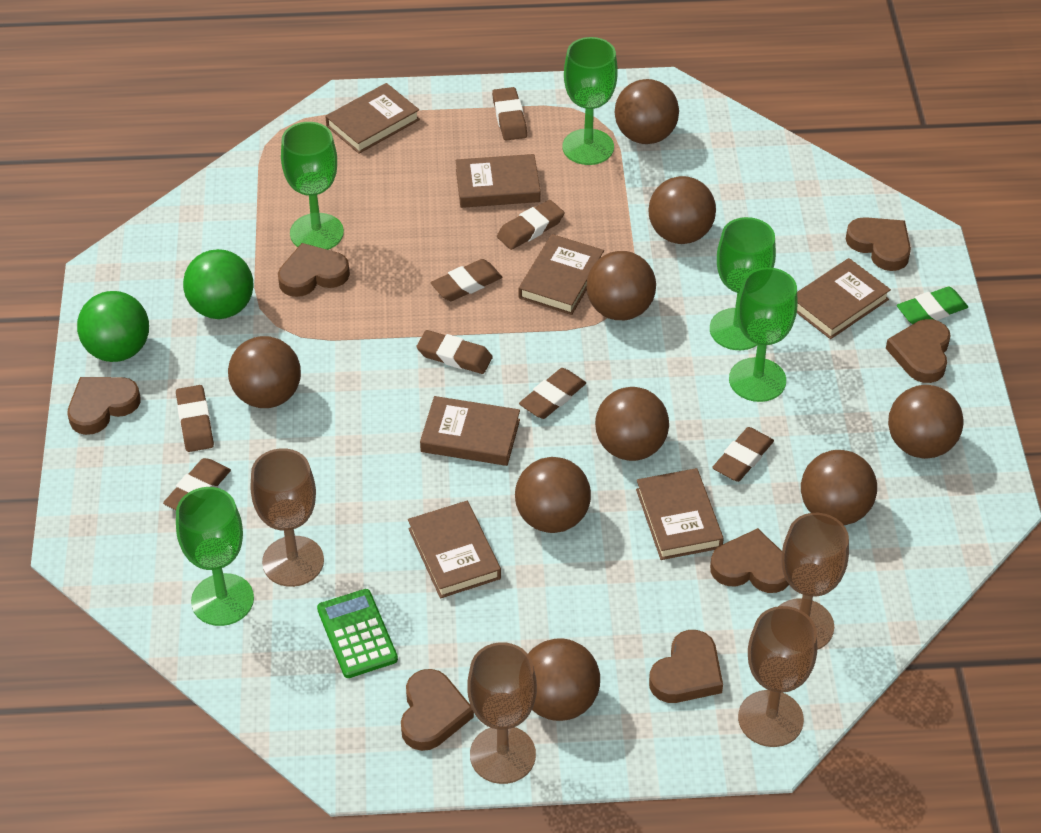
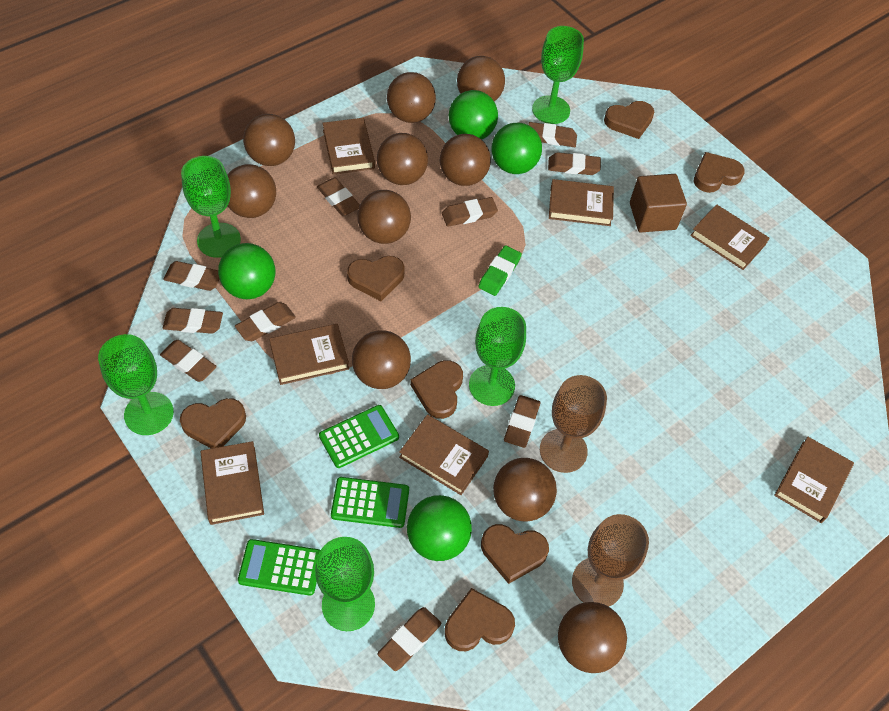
brown ball: 9 -> 10
brown cube: 0 -> 1
brown eraser: 8 -> 10
brown goblet: 4 -> 2
green ball: 2 -> 4
green calculator: 1 -> 3

